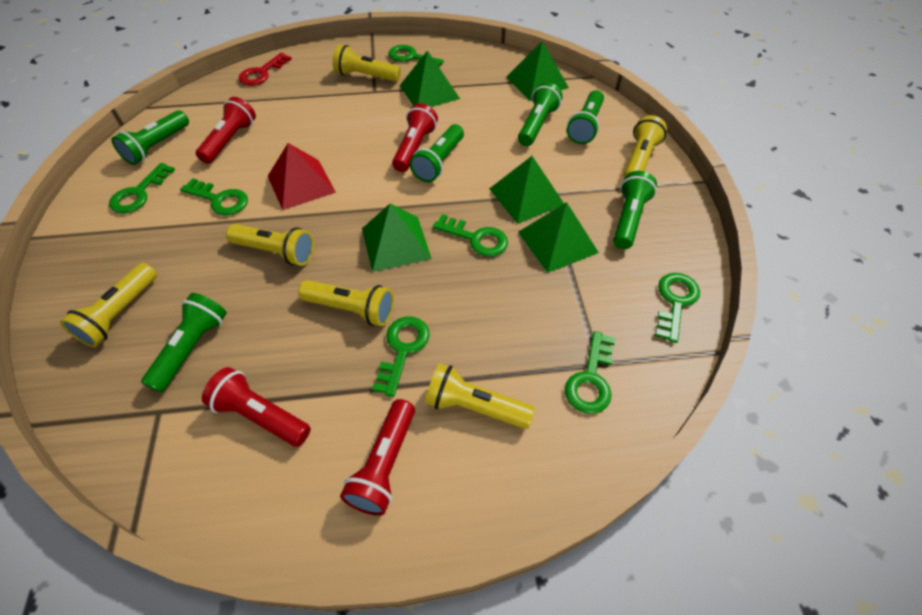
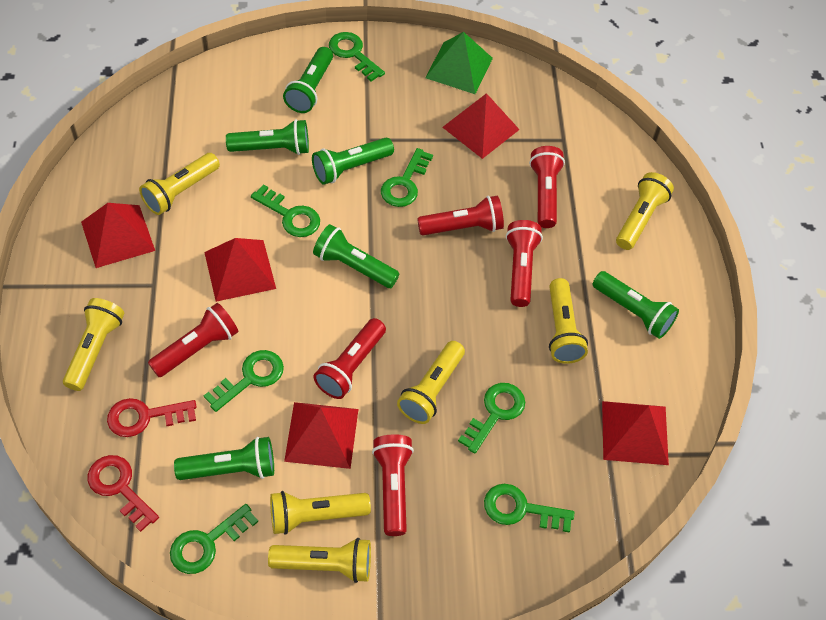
green pyramid: 5 -> 1
red flashlight: 4 -> 6
red key: 1 -> 2
red pyramid: 1 -> 5
yellow flashlight: 6 -> 7

